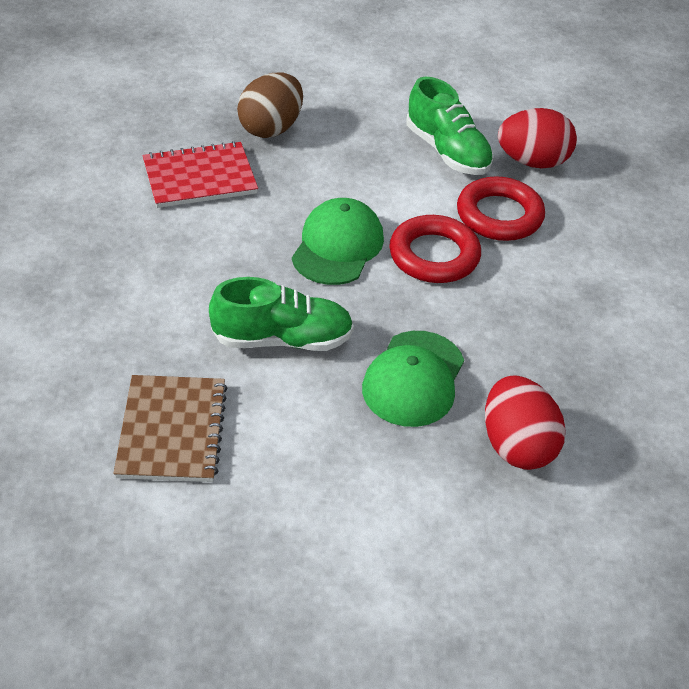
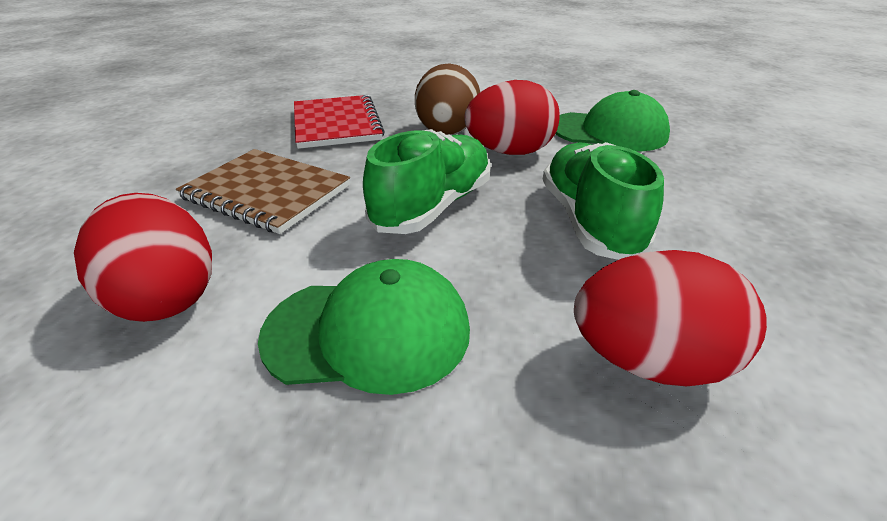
red egg: 2 -> 3
red ring: 2 -> 0

